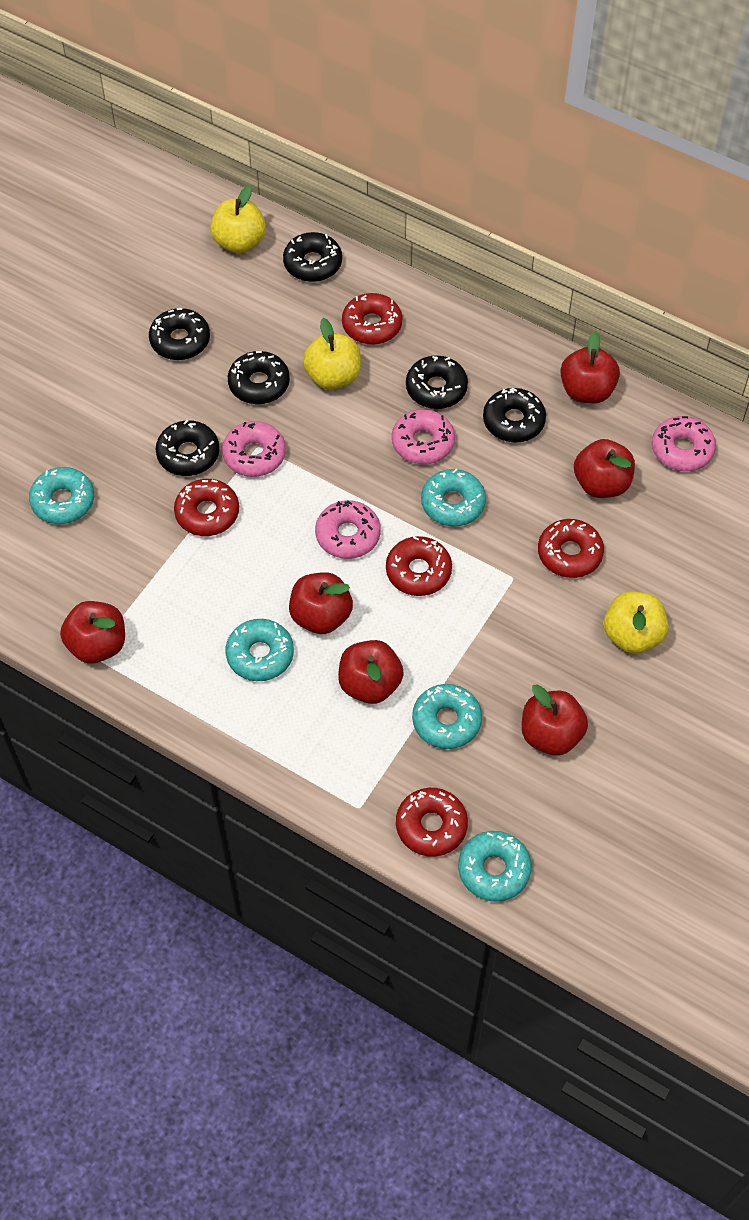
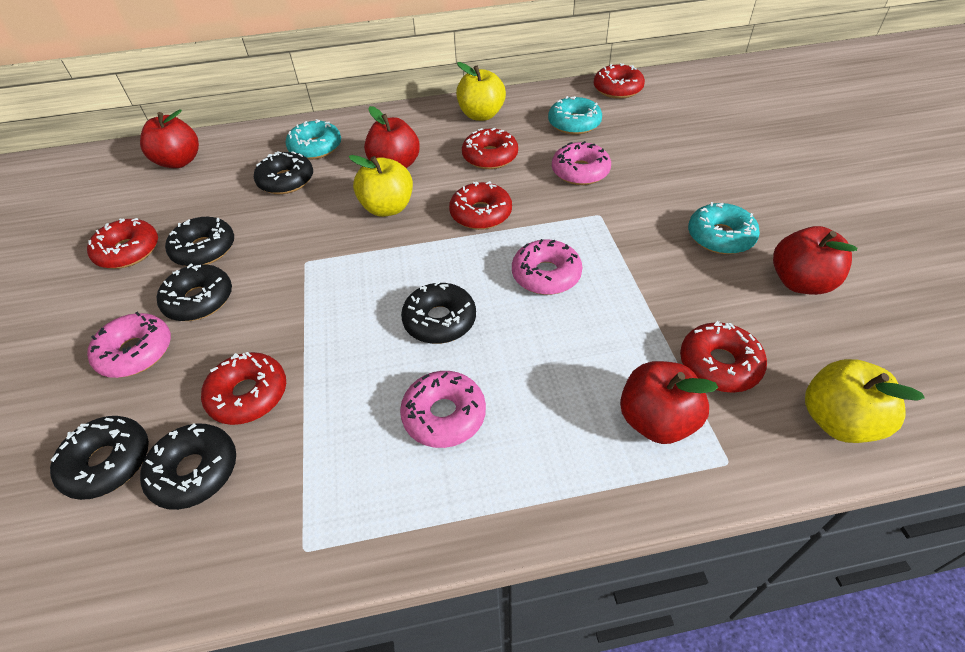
red apple: 6 -> 4
red donut: 5 -> 6
turquoise donut: 5 -> 3

